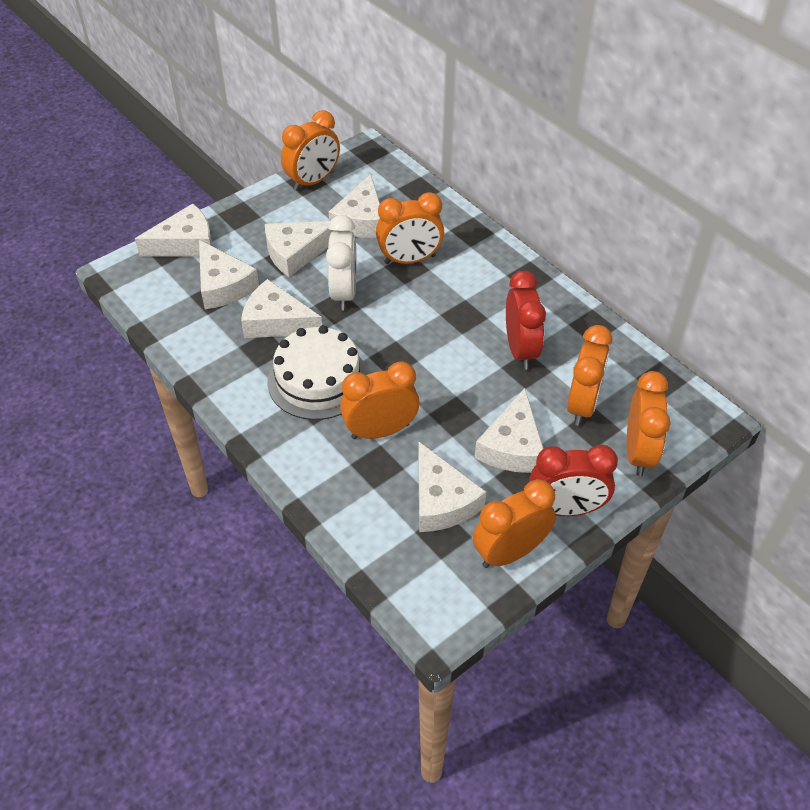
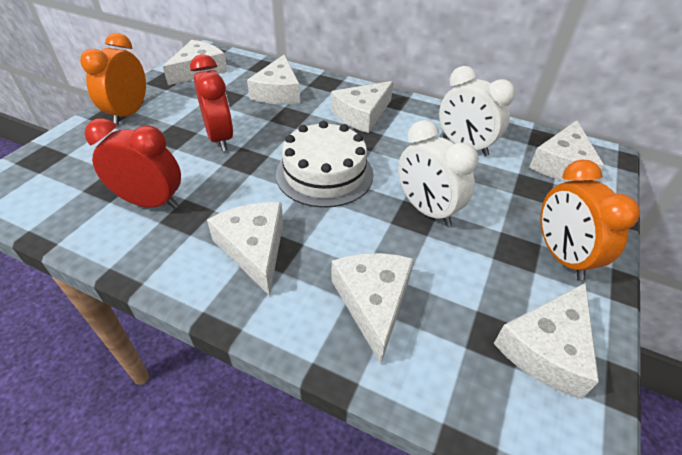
orange clock: 6 -> 2
white clock: 1 -> 2

